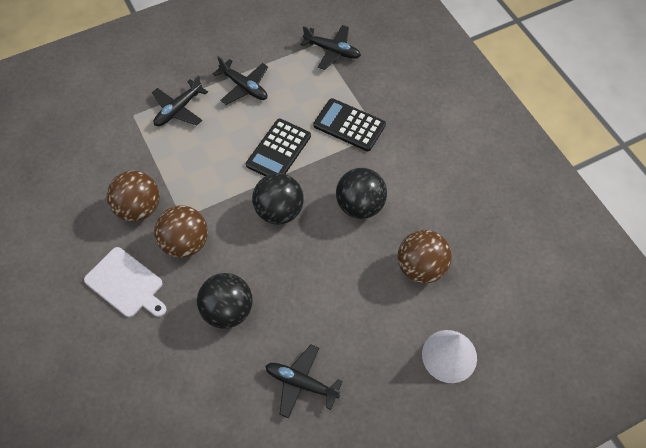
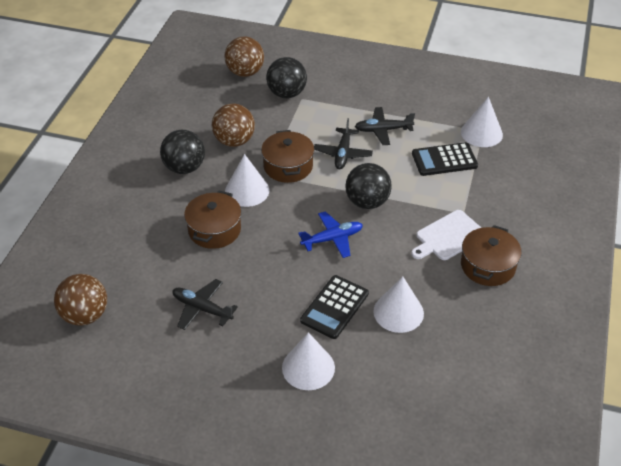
black plane: 4 -> 3
blue plane: 0 -> 1
brown pot: 0 -> 3
white cone: 1 -> 4

